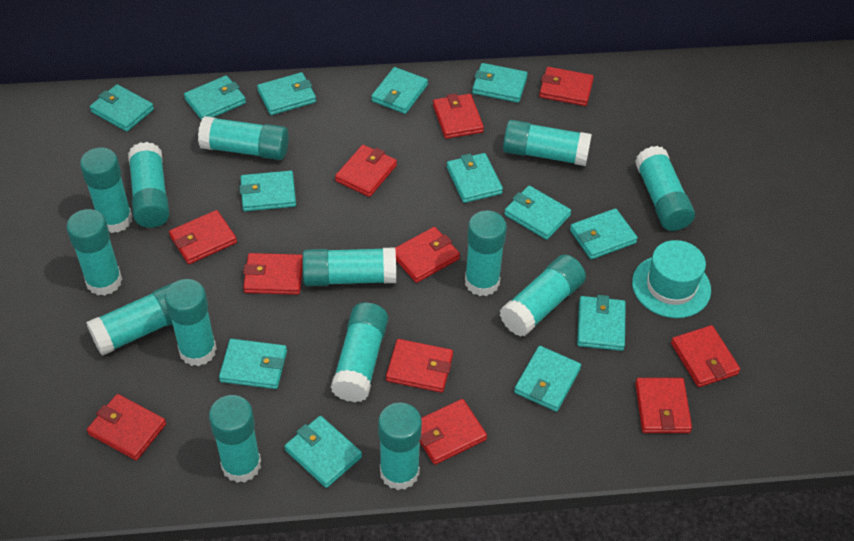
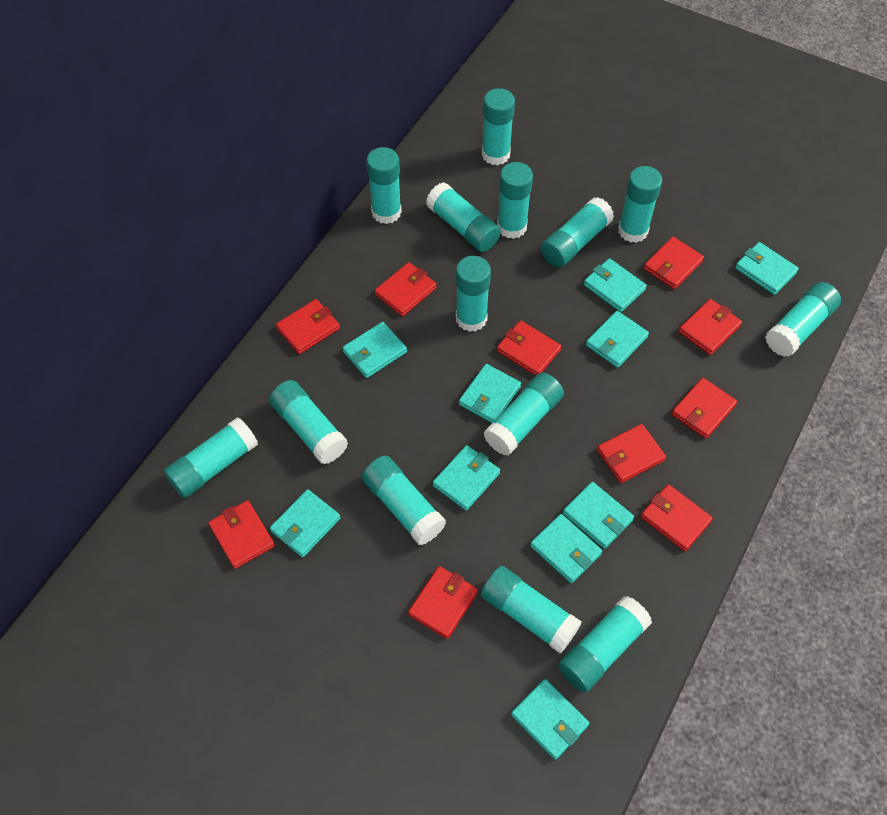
red wallet: 11 -> 10
turquoise hat: 1 -> 0
turquoise wallet: 13 -> 10

